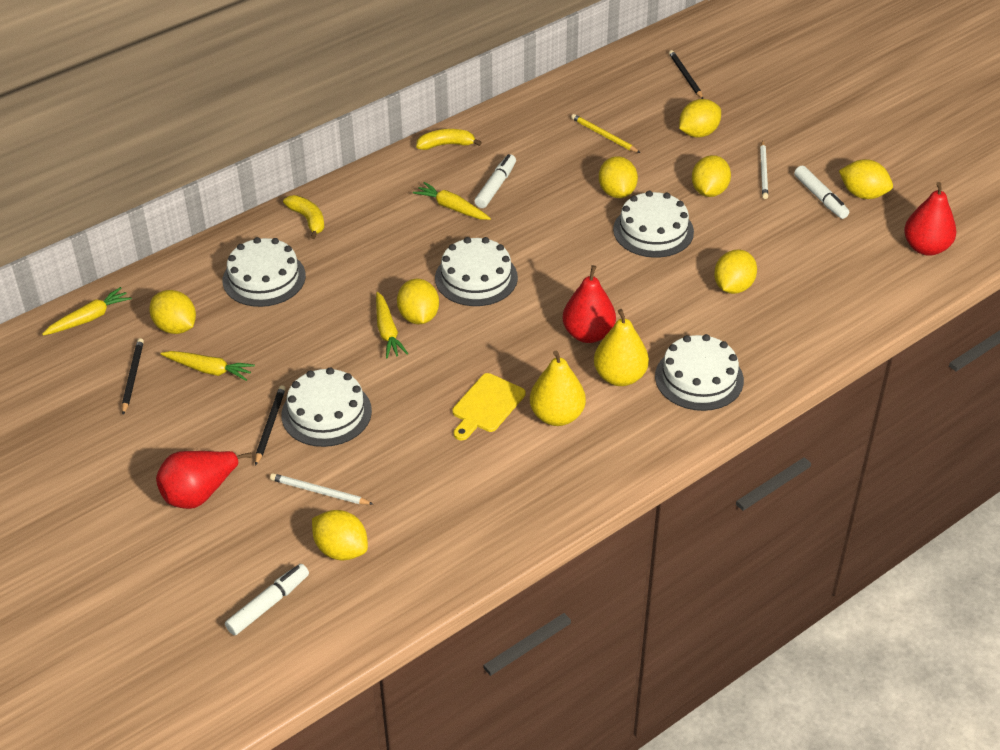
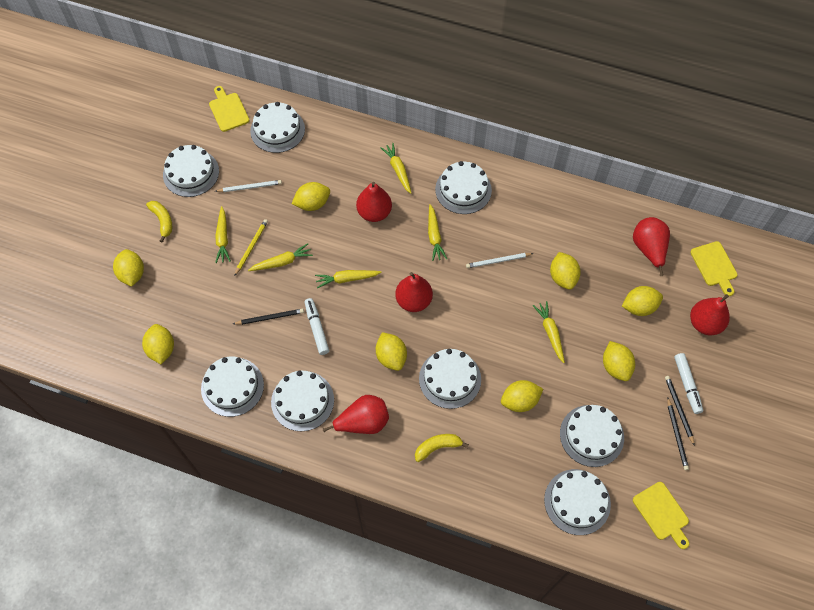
red pear: 3 -> 5
white cake: 5 -> 8
white marker: 3 -> 2
yellow carrot: 4 -> 6
yellow cutting board: 1 -> 3
yellow pear: 2 -> 0

